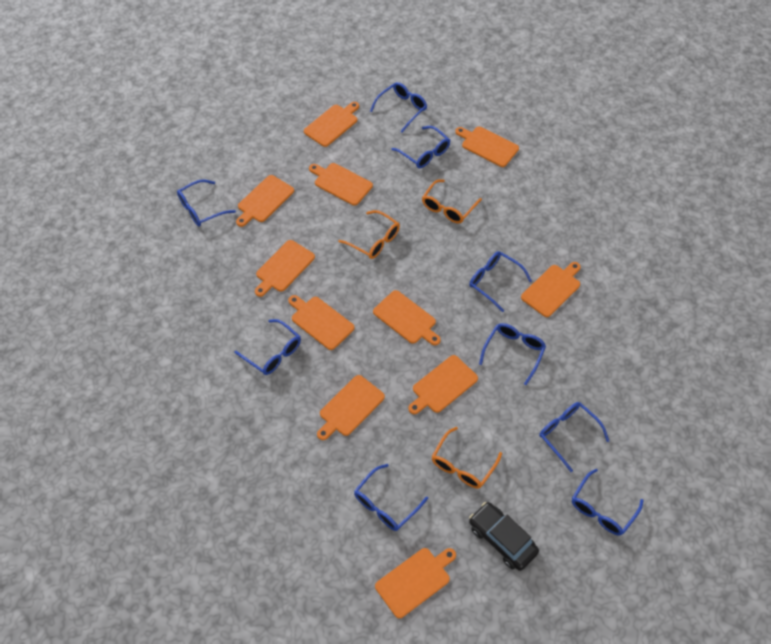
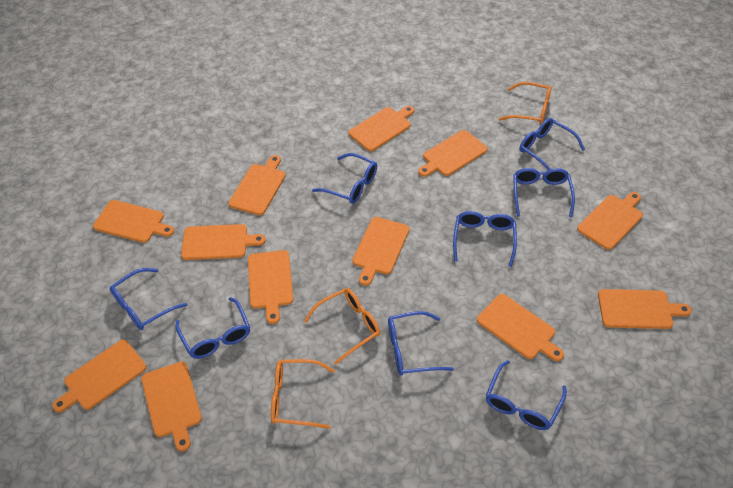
black car: 1 -> 0
blue glasses: 9 -> 8
orange cutting board: 11 -> 12

